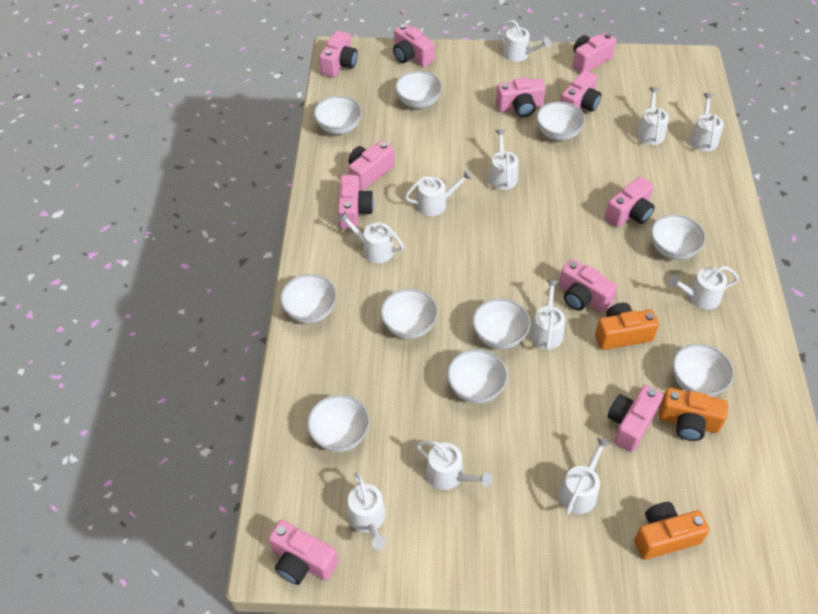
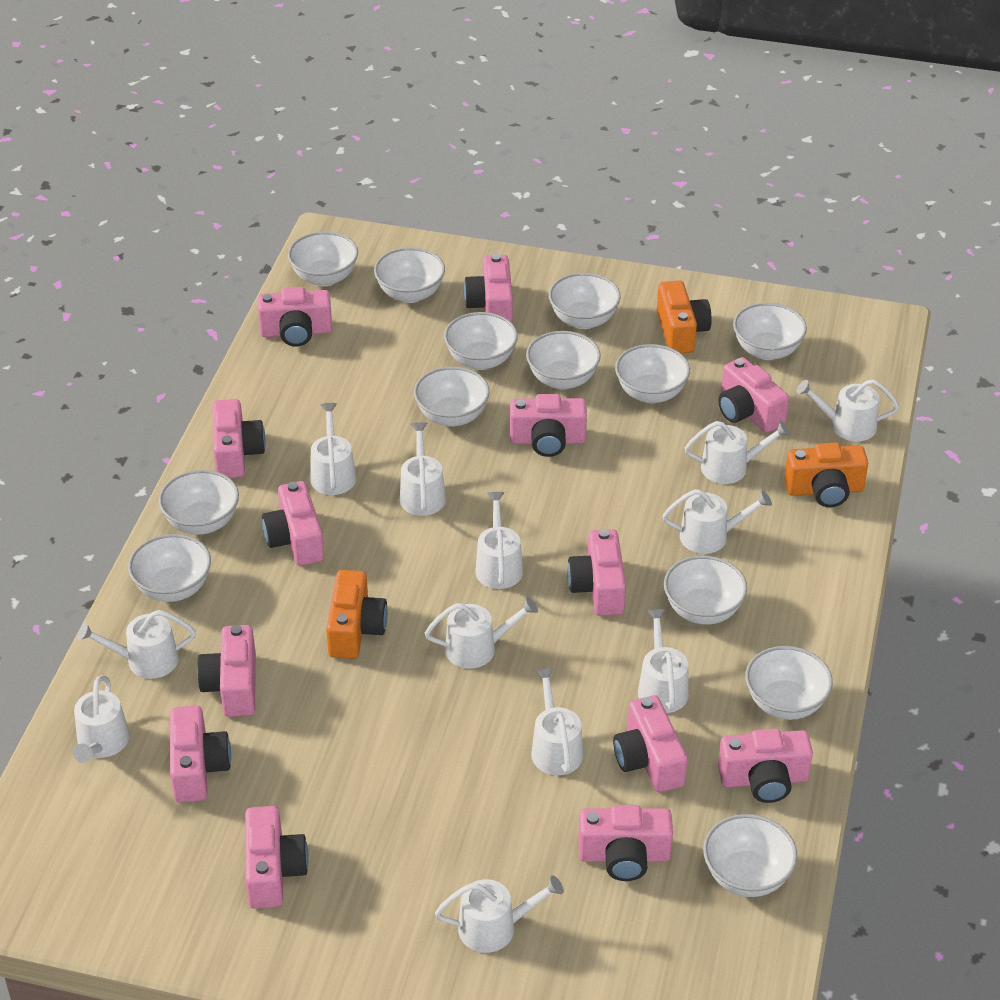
pink camera: 11 -> 13
white bowl: 10 -> 13
white watering can: 11 -> 12

